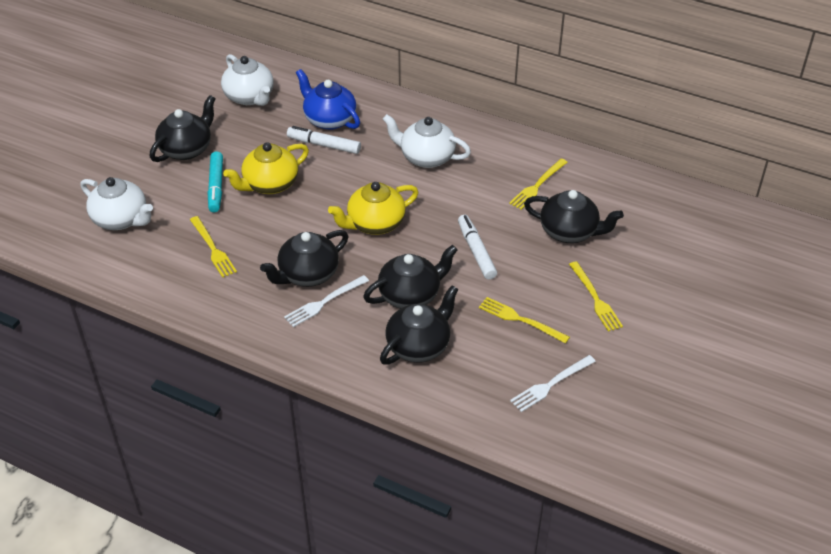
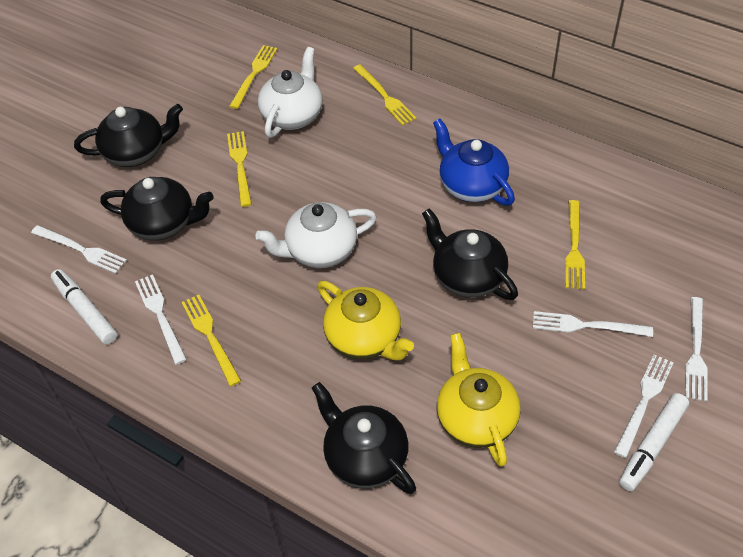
black teapot: 5 -> 4
turquoise marker: 1 -> 0
white fork: 2 -> 5
white teapot: 3 -> 2
yellow fork: 4 -> 5

